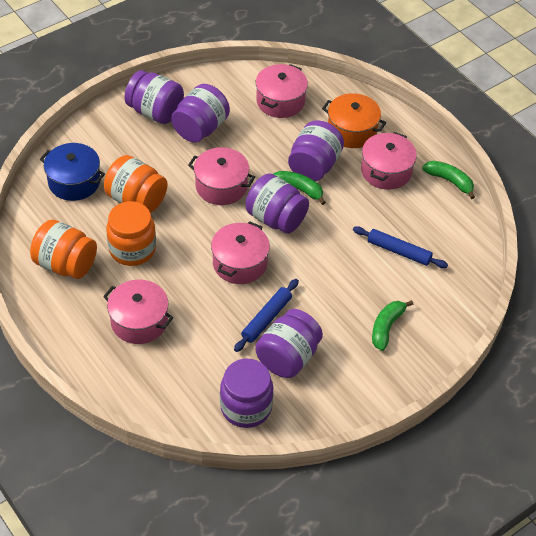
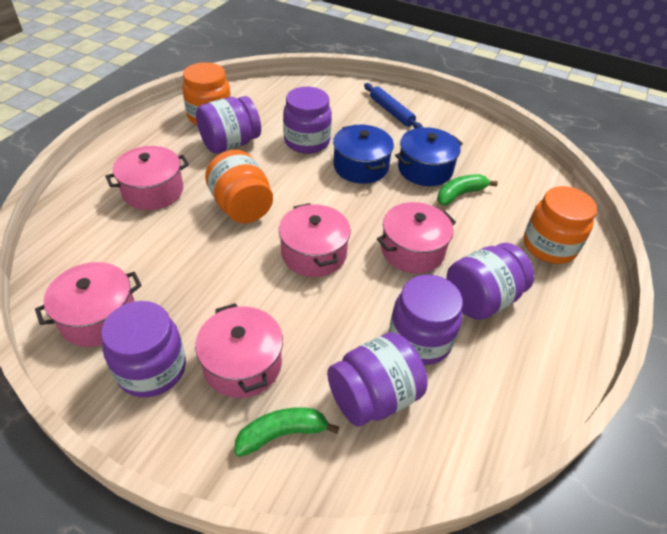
blue pot: 1 -> 2
blue rolling pin: 2 -> 1
green banana: 3 -> 2
orange pot: 1 -> 0

